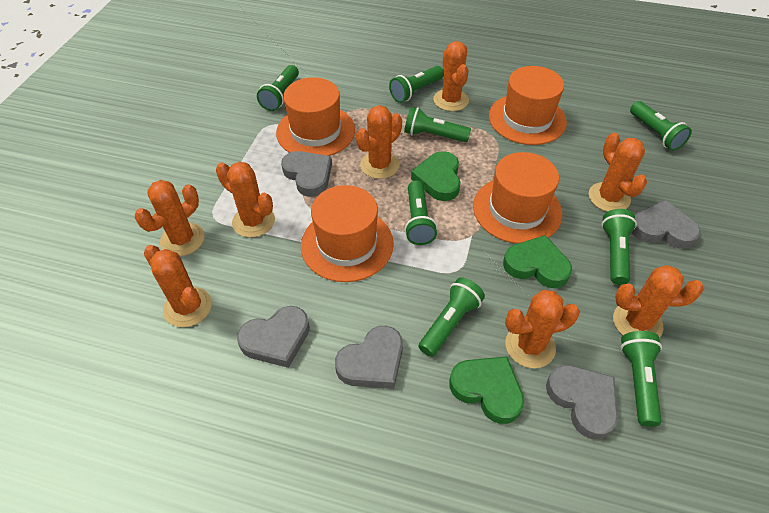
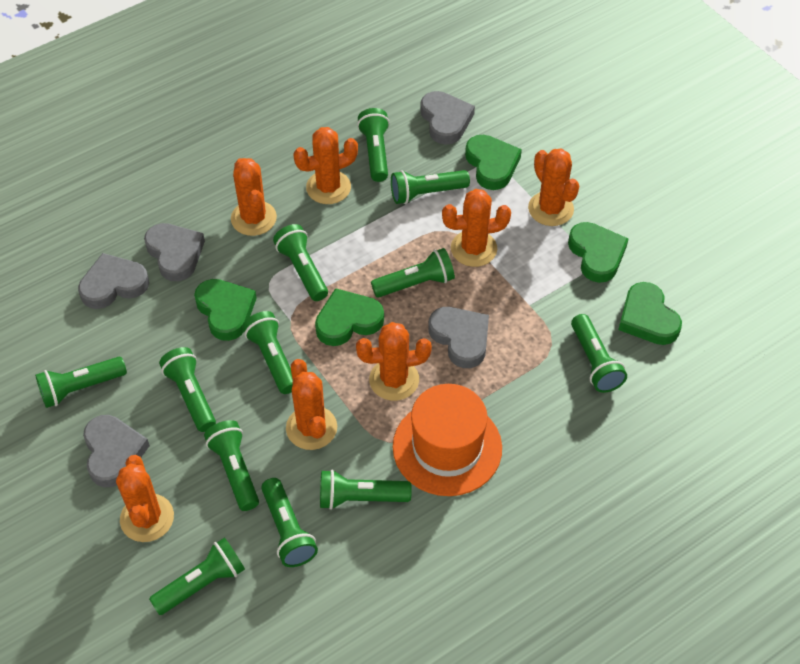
green flashlight: 8 -> 12
green heart: 3 -> 5
orange cactus: 8 -> 7
orange hat: 4 -> 1

